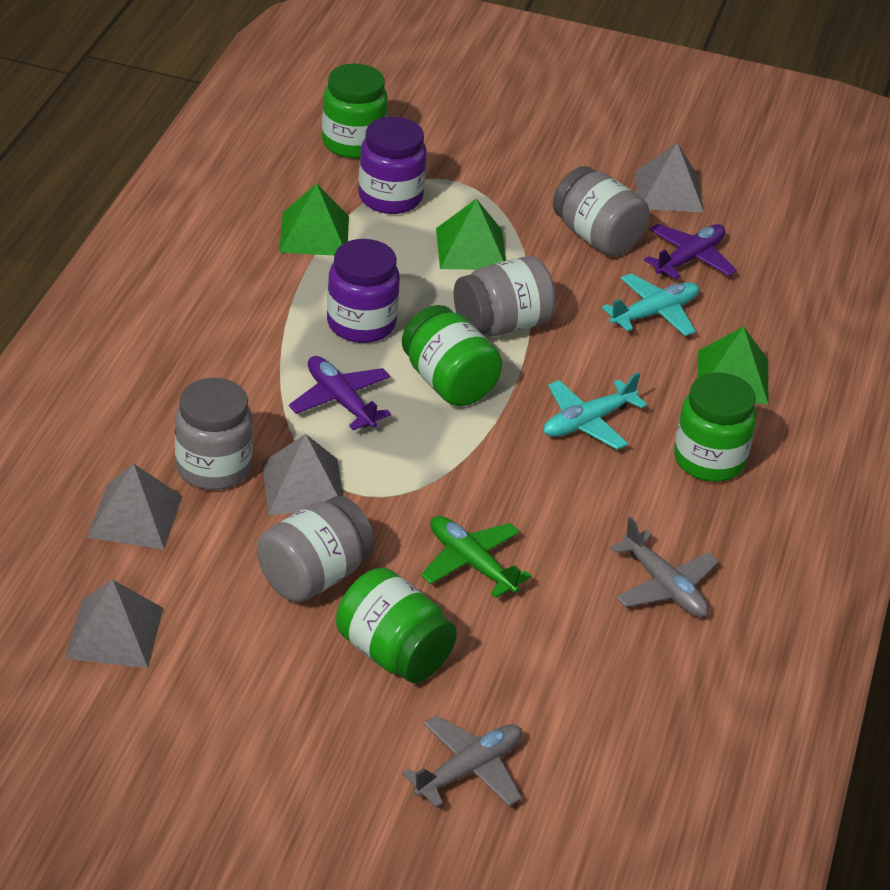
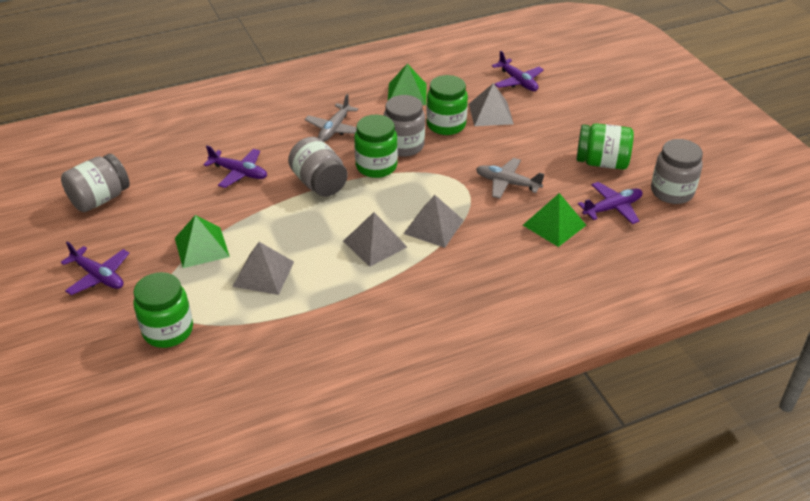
green plane: 1 -> 0
purple jar: 2 -> 0
purple plane: 2 -> 4
turquoise plane: 2 -> 0

